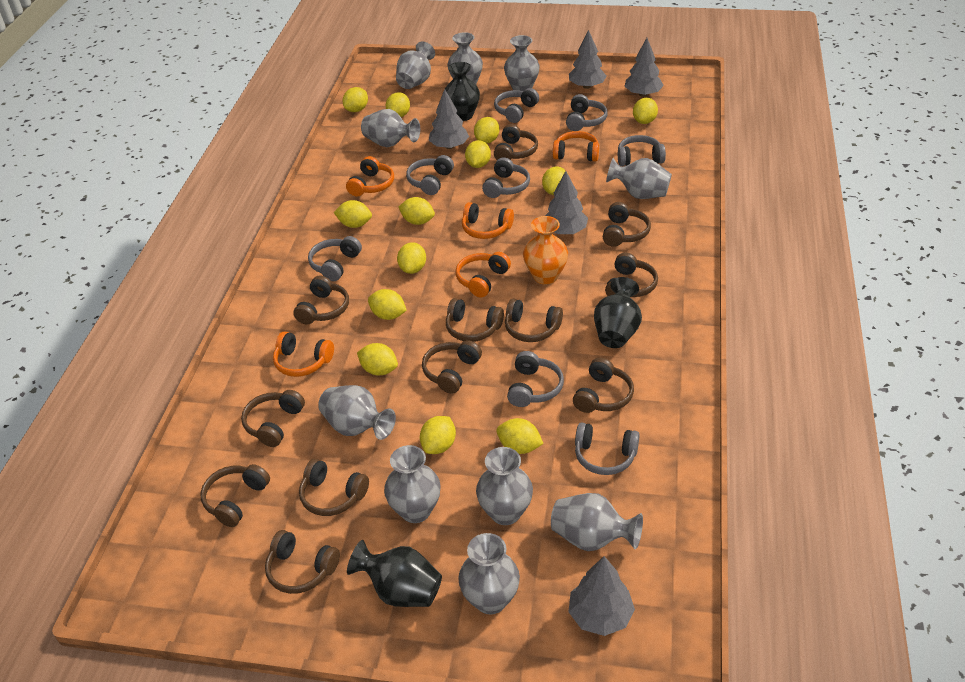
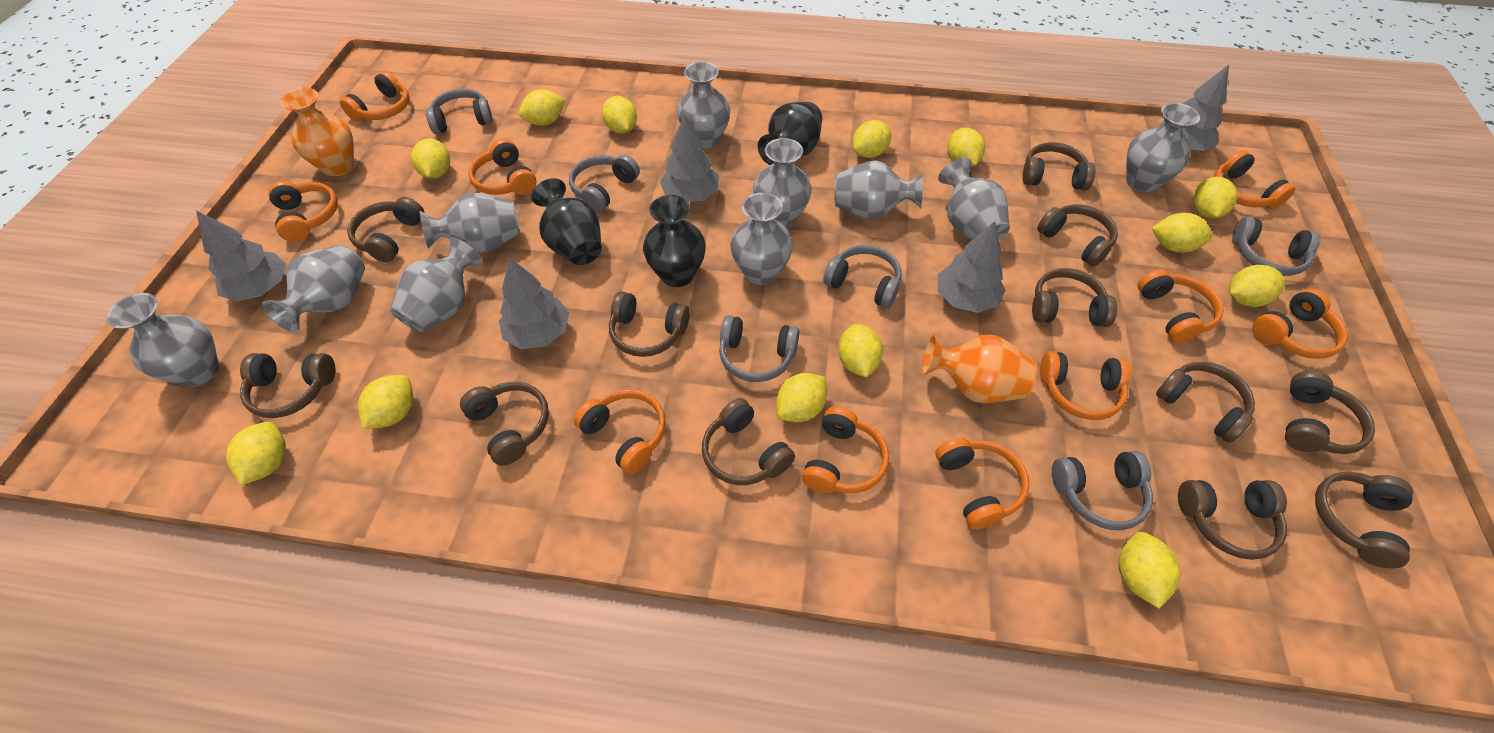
grey headphones: 8 -> 6
orange headphones: 5 -> 10
orange vase: 1 -> 2

